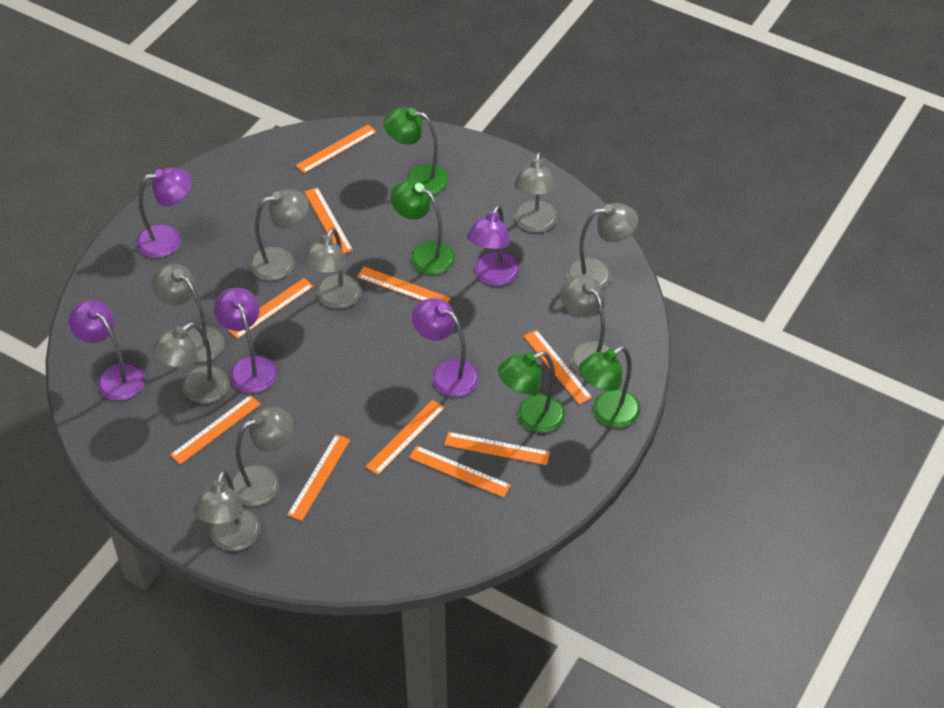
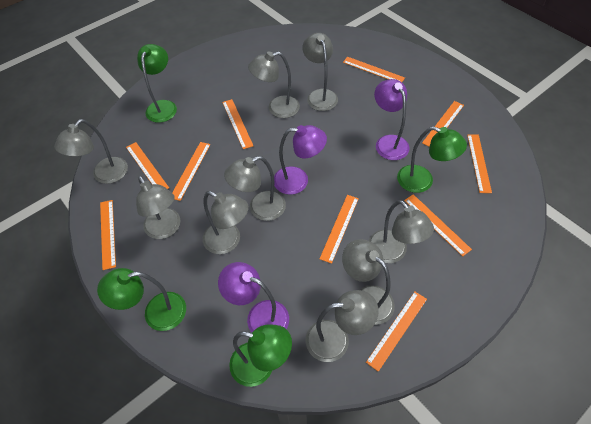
purple lamp: 5 -> 3

